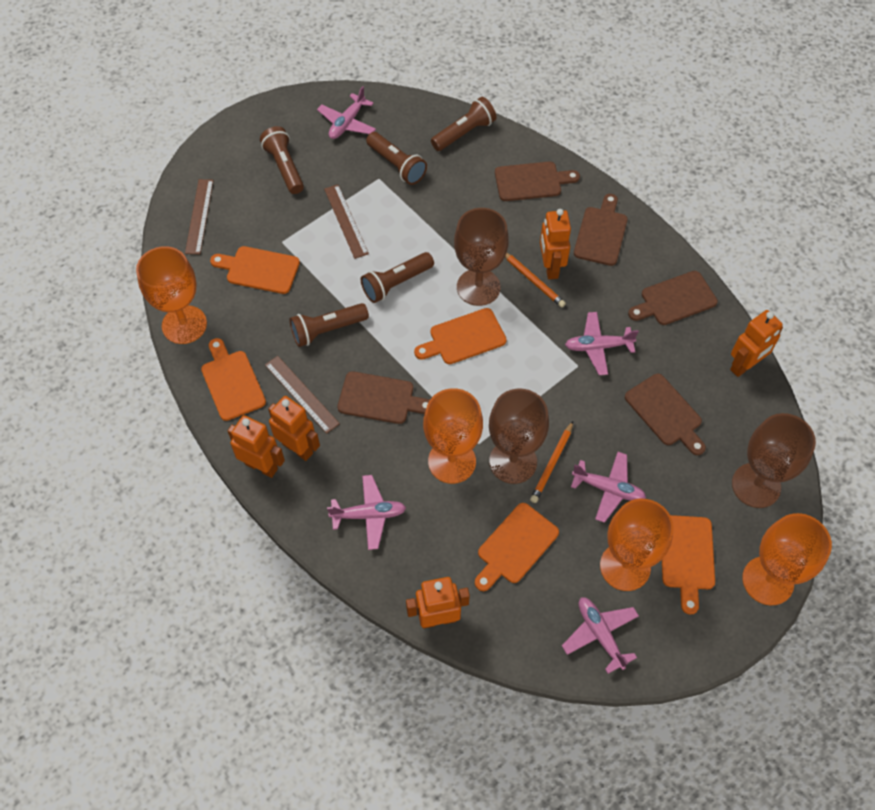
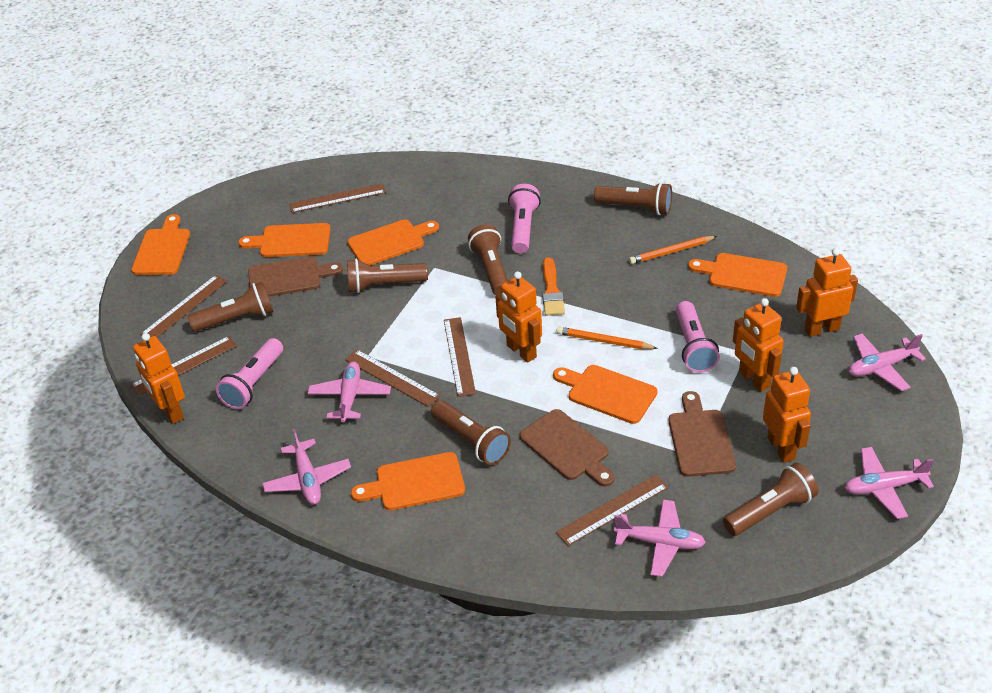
brown cutting board: 5 -> 3
brown flashlight: 5 -> 6
brown goblet: 3 -> 0
brown ruler: 3 -> 6
orange brush: 0 -> 1
orange cutting board: 5 -> 6
orange goblet: 4 -> 0
pink flashlight: 0 -> 3

